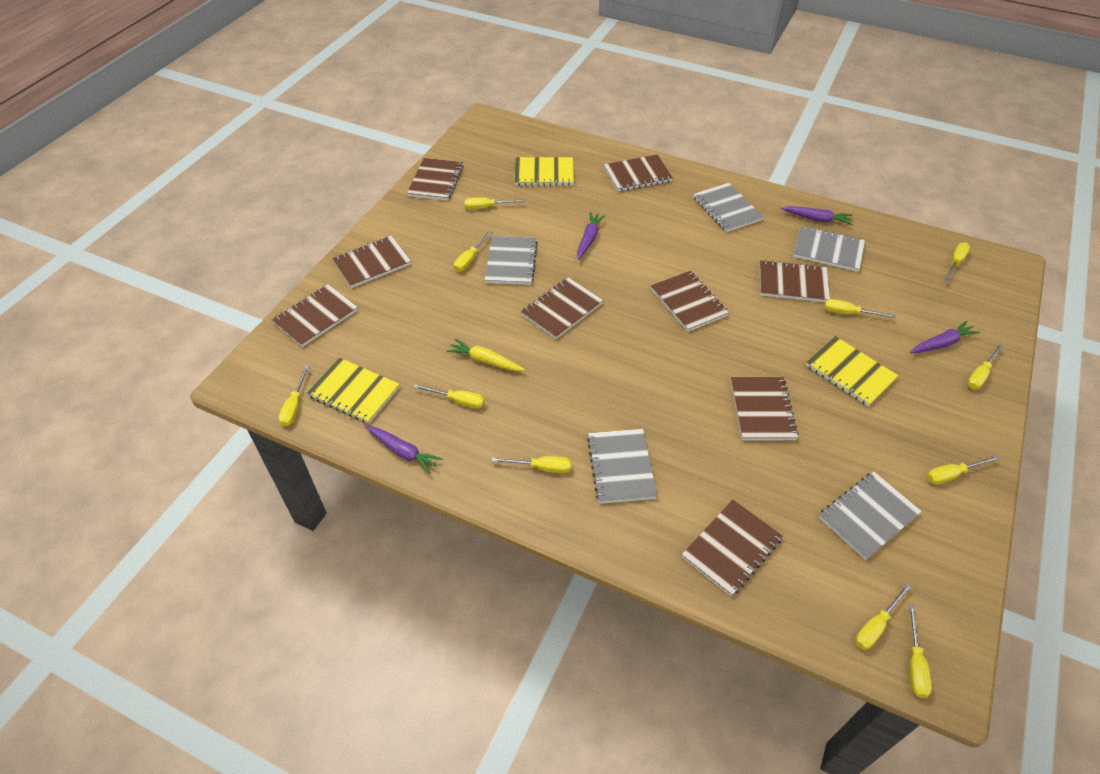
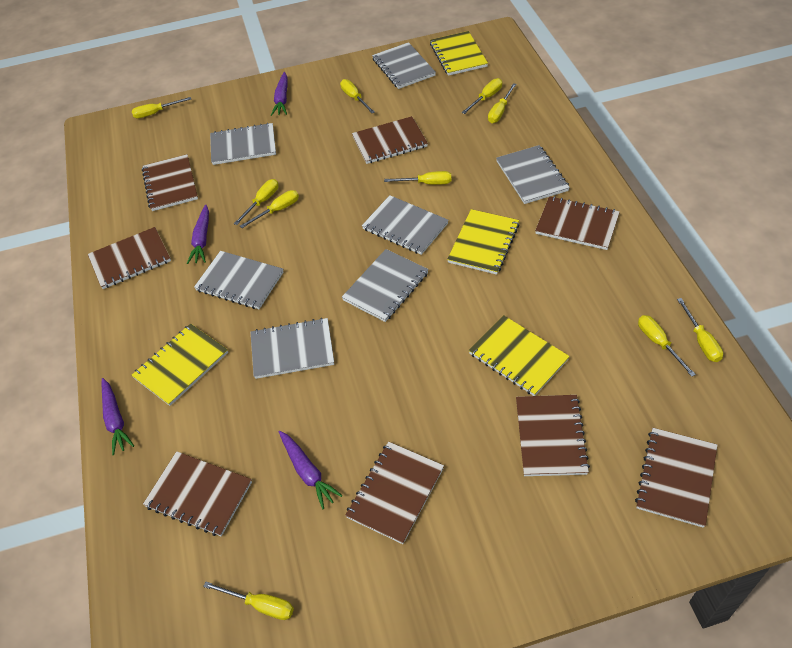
brown notebook: 9 -> 8
grey notebook: 5 -> 7
yellow carrot: 1 -> 0
yellow notebook: 3 -> 4
yellow screwdriver: 11 -> 10

